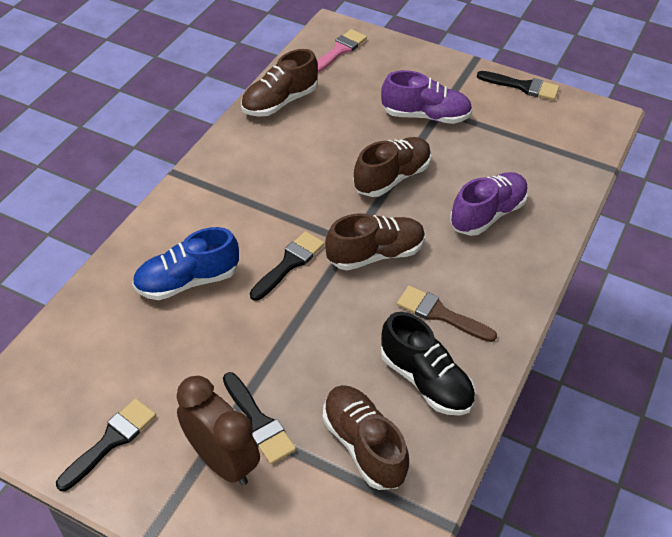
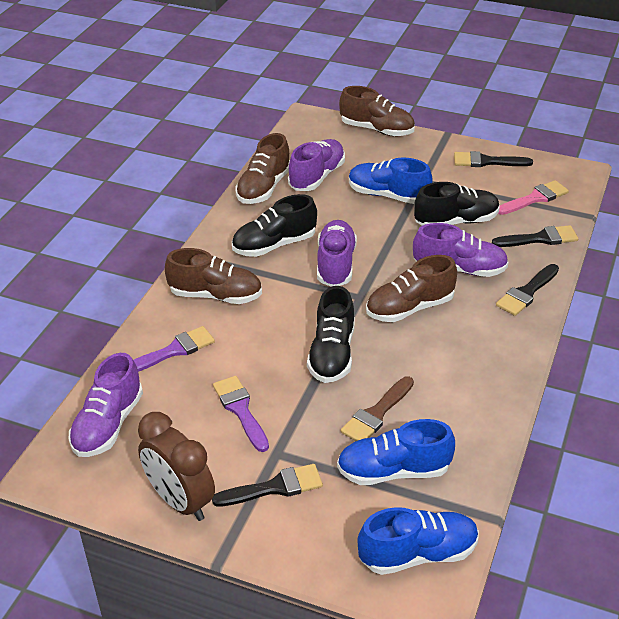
black shoe: 1 -> 3
blue shoe: 1 -> 3
purple brush: 0 -> 2
purple shoe: 2 -> 4

